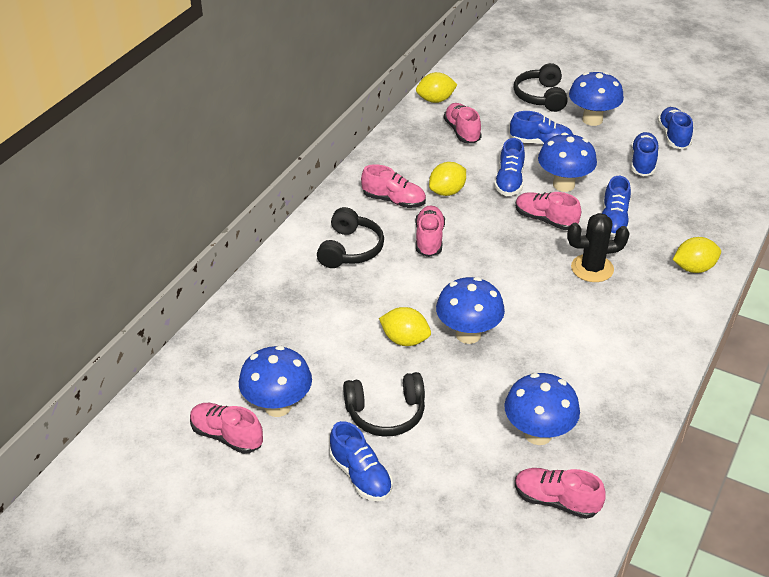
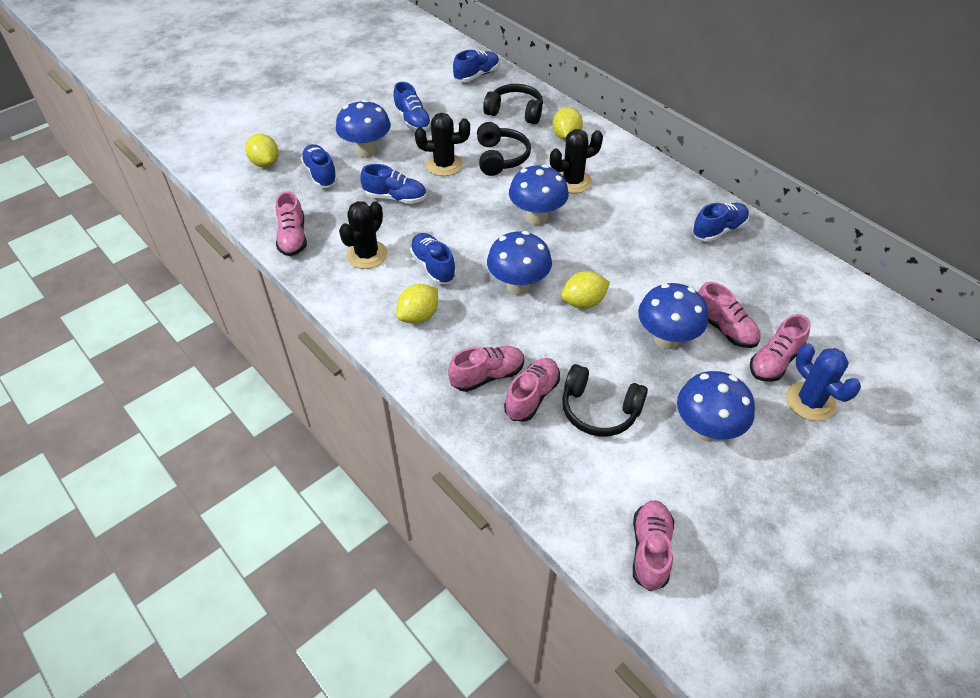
black cactus: 1 -> 3
blue cactus: 0 -> 1

